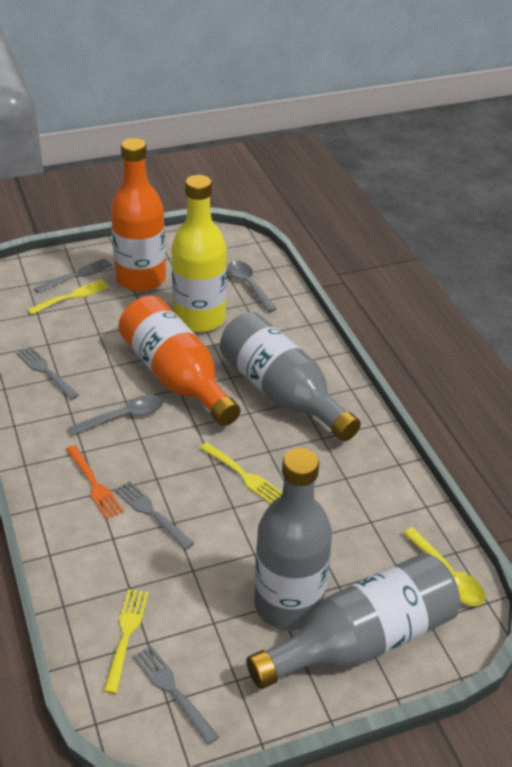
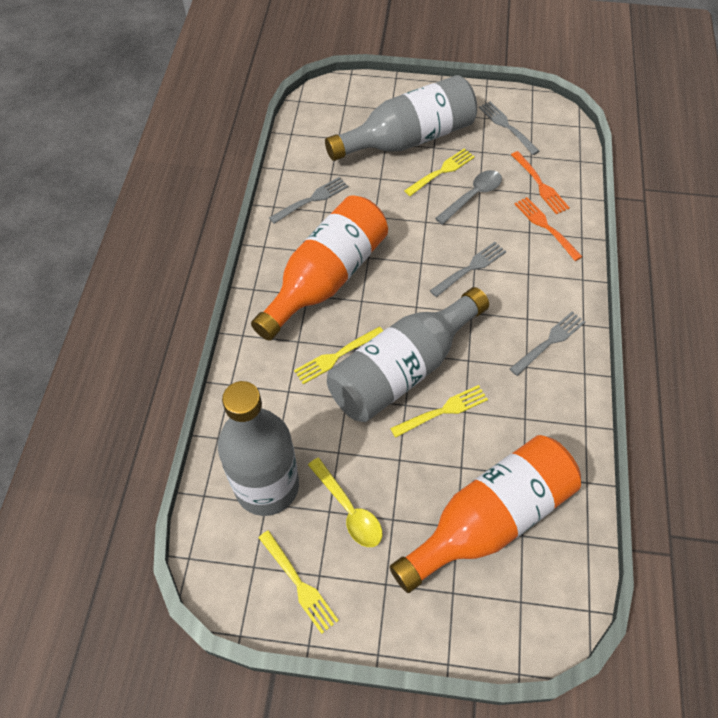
grey spoon: 2 -> 1
orange fork: 1 -> 2
yellow bottle: 1 -> 0
yellow fork: 3 -> 4

